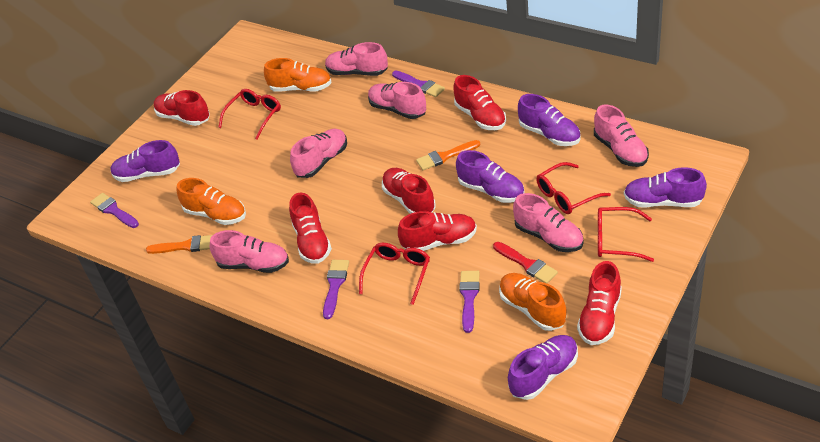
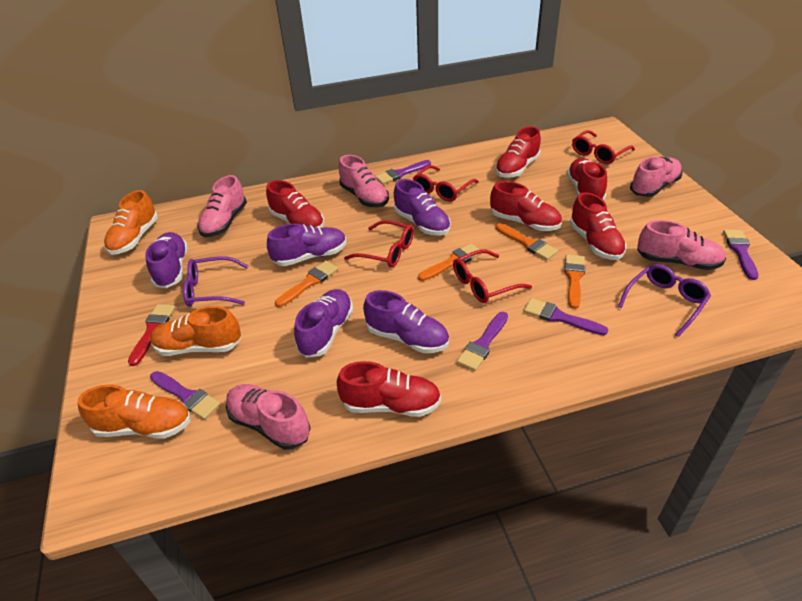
orange brush: 2 -> 4
pink shoe: 6 -> 5
purple brush: 4 -> 5
purple glasses: 0 -> 2

